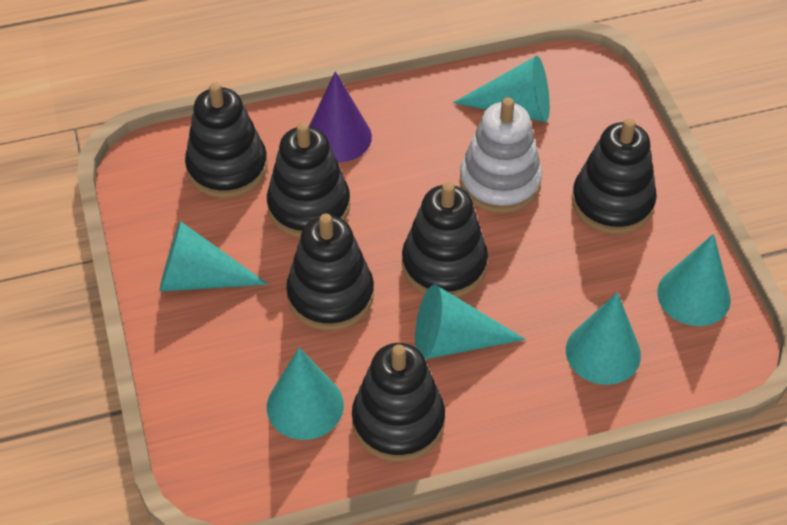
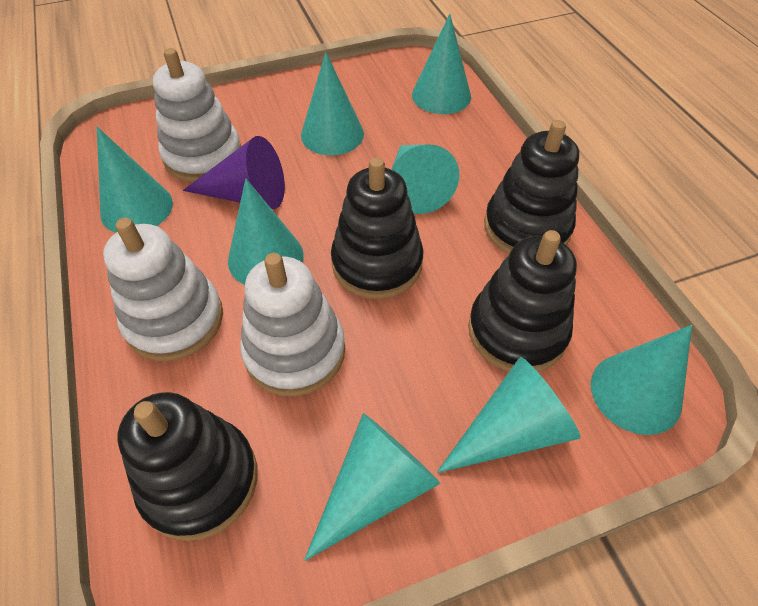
black stacking toy: 6 -> 4
turquoise cone: 6 -> 8
white stacking toy: 1 -> 3

